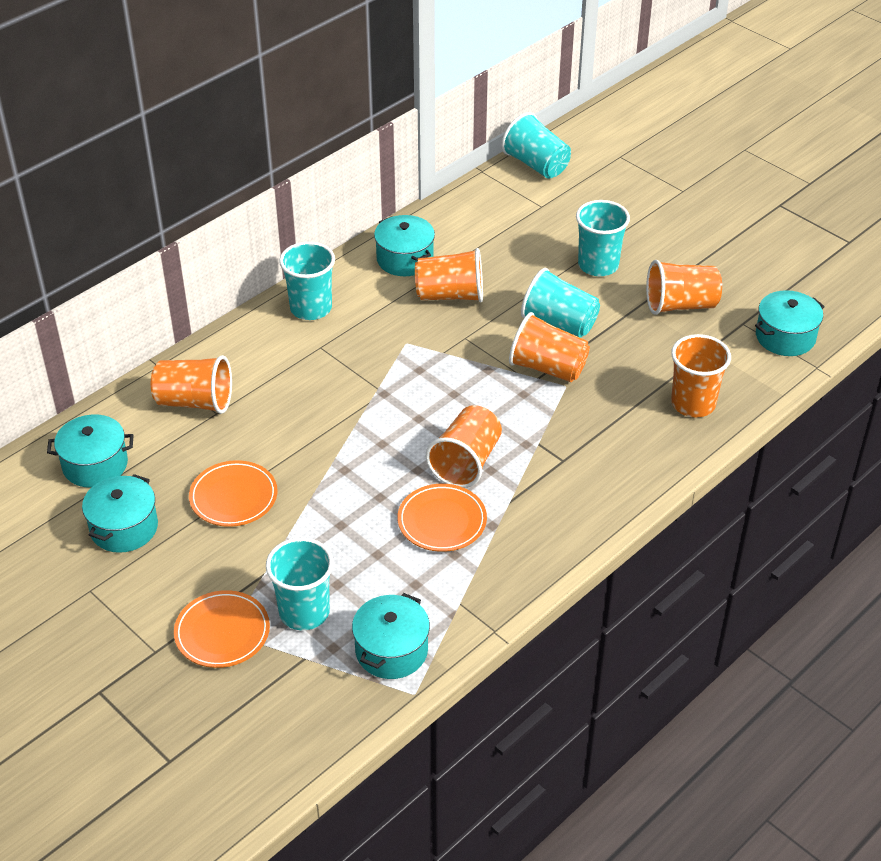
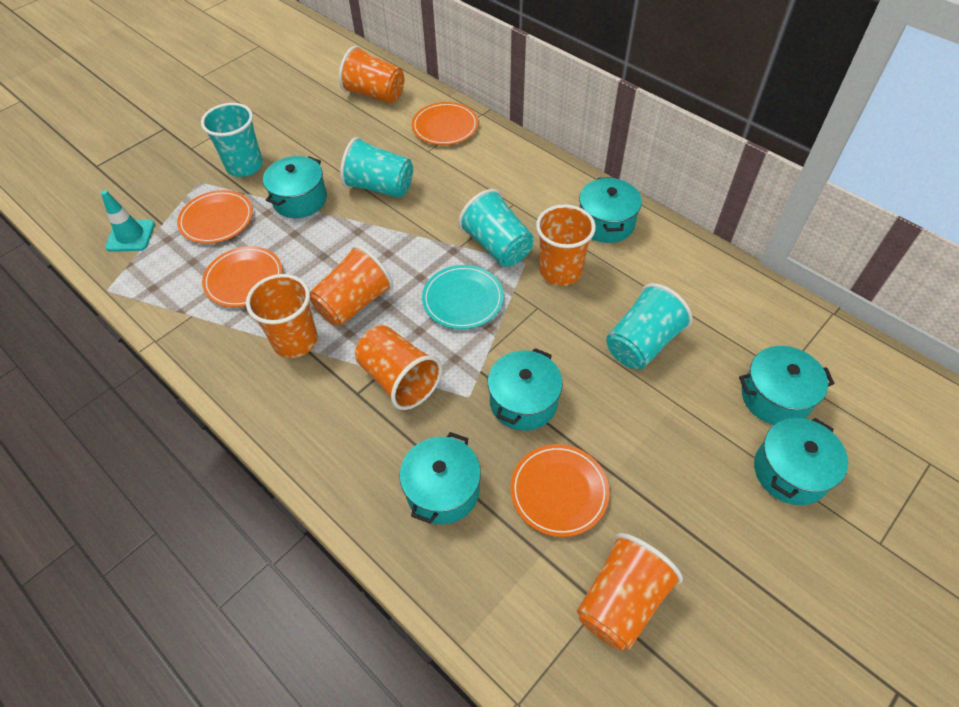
orange plate: 3 -> 4
turquoise cup: 5 -> 4
turquoise plate: 0 -> 1
turquoise pot: 5 -> 6
turquoise traffic cone: 0 -> 1

